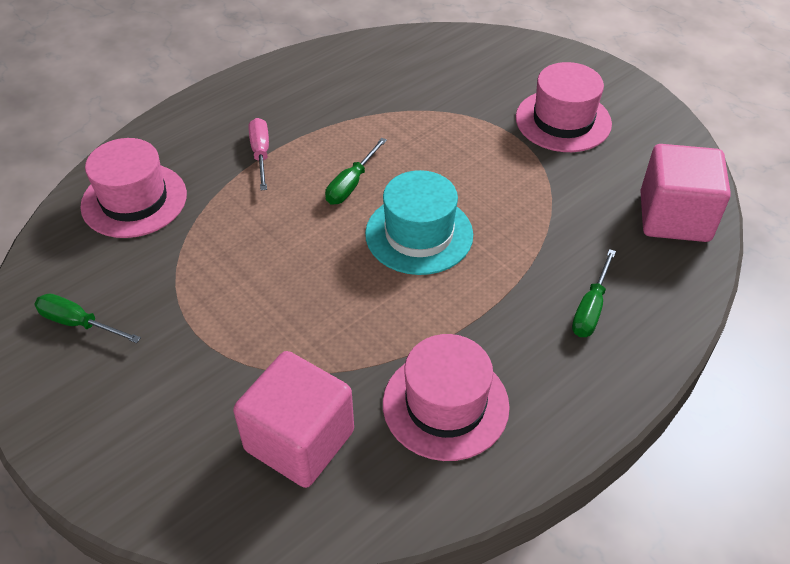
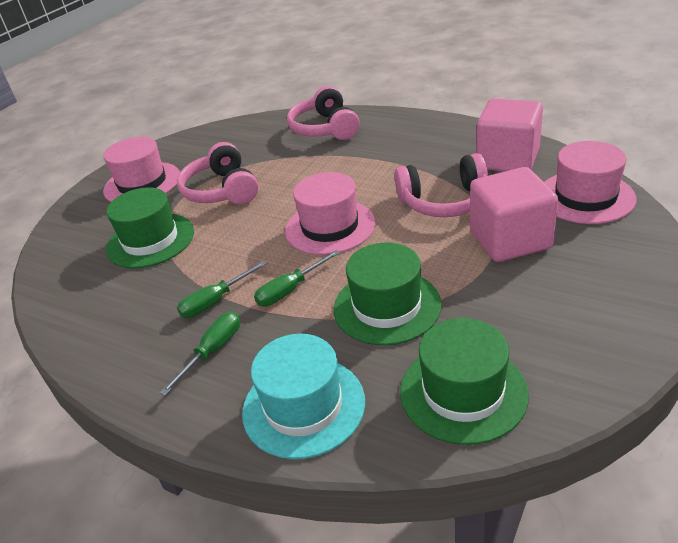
green hat: 0 -> 3
pink headphones: 0 -> 3
pink screwdriver: 1 -> 0

